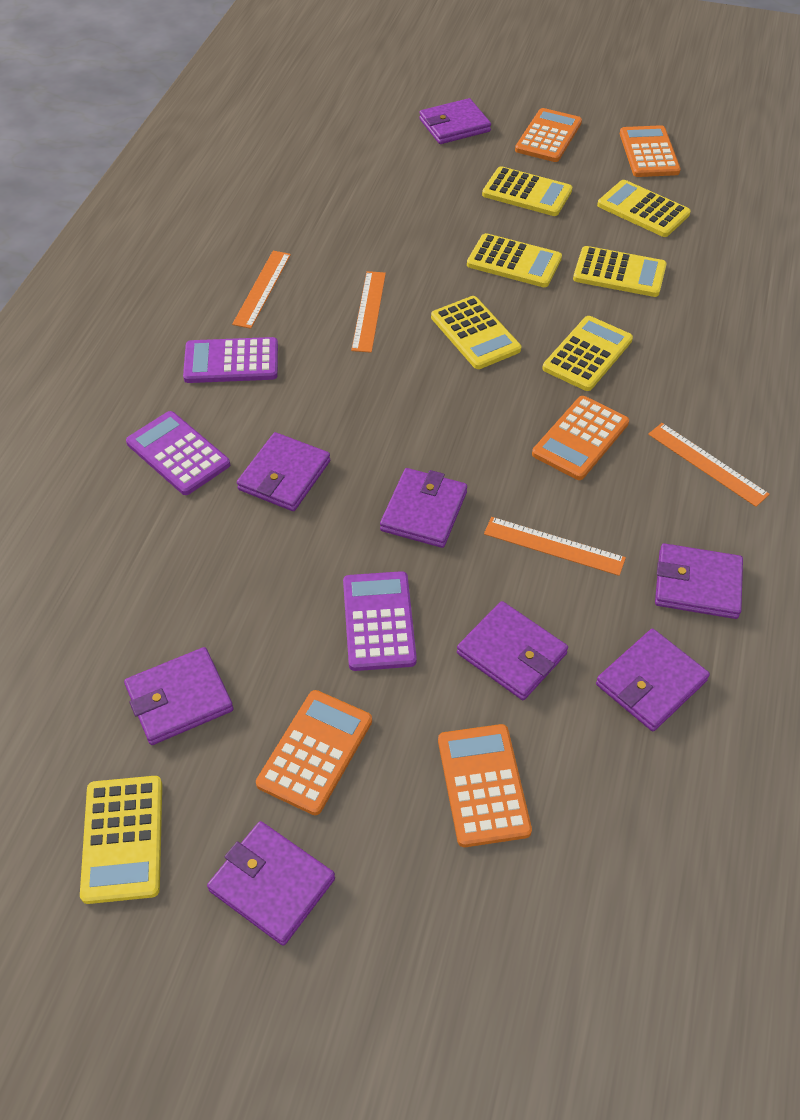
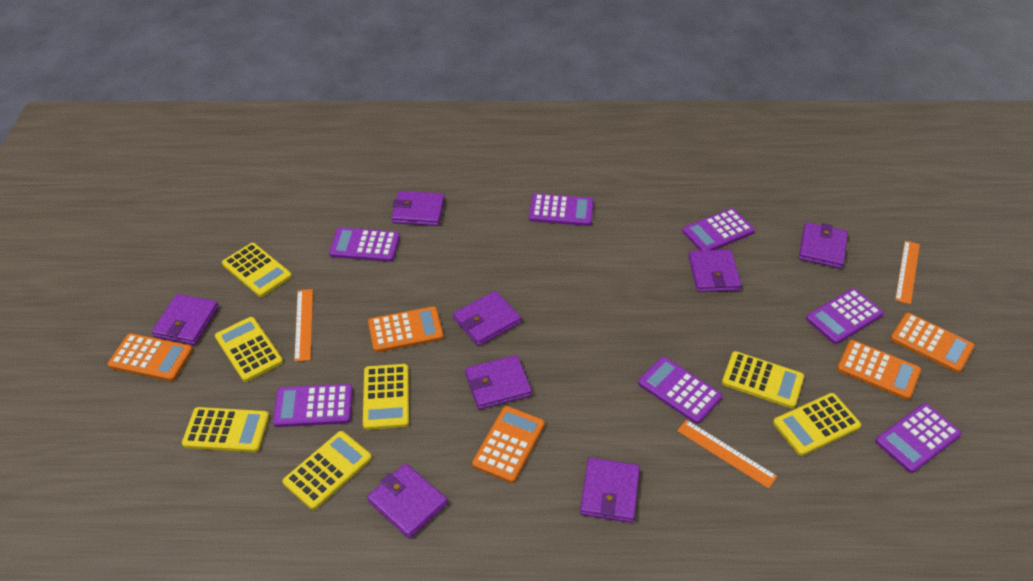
orange ruler: 4 -> 3
purple calculator: 3 -> 7

